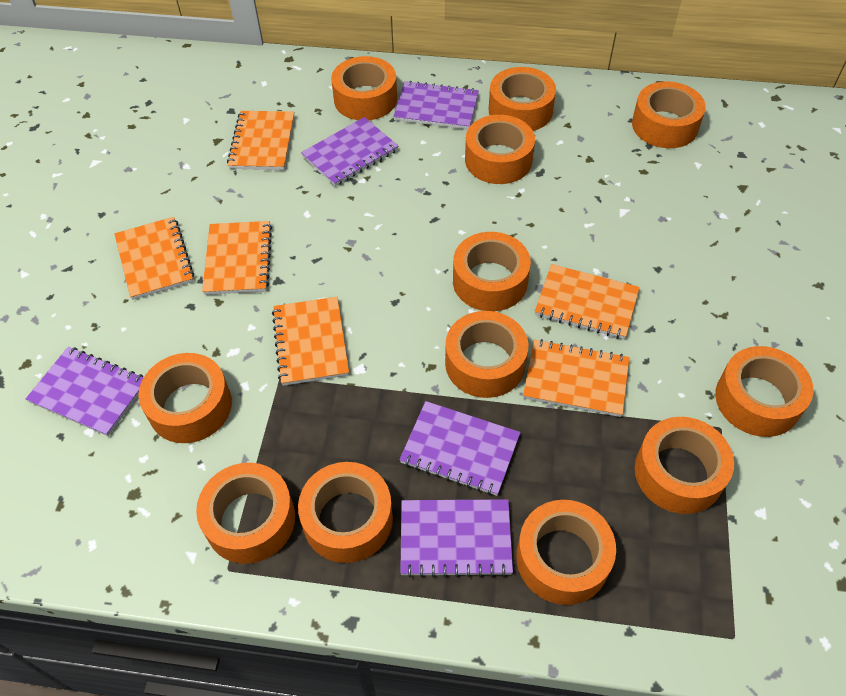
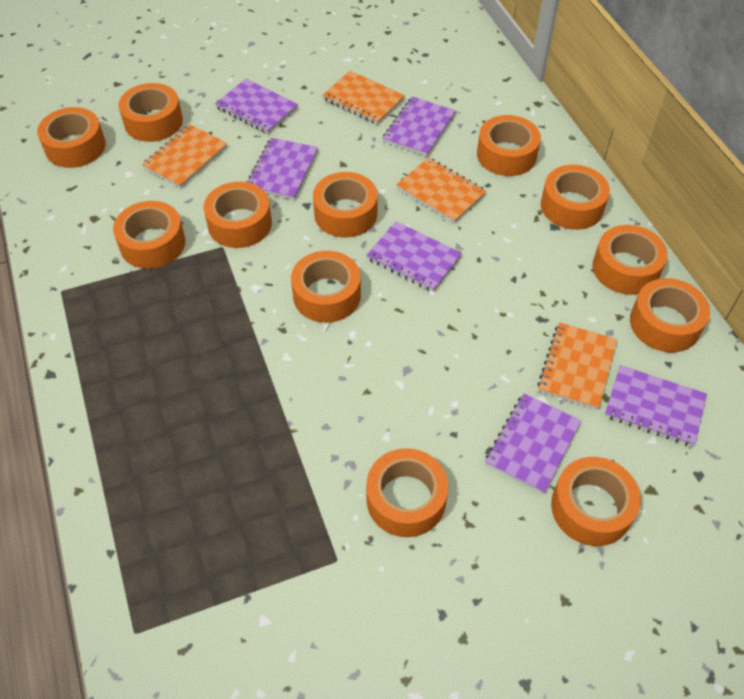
orange notebook: 6 -> 4
purple notebook: 5 -> 6

